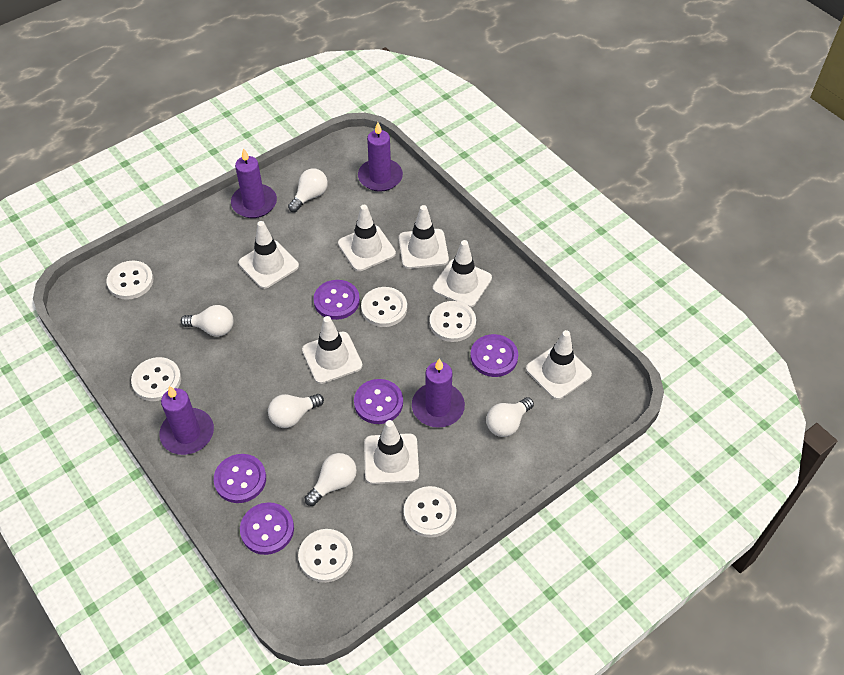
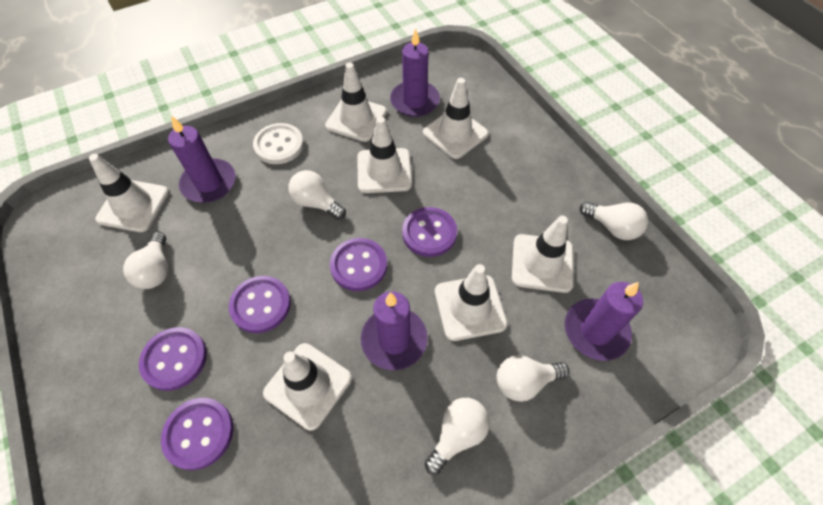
white button: 6 -> 1

